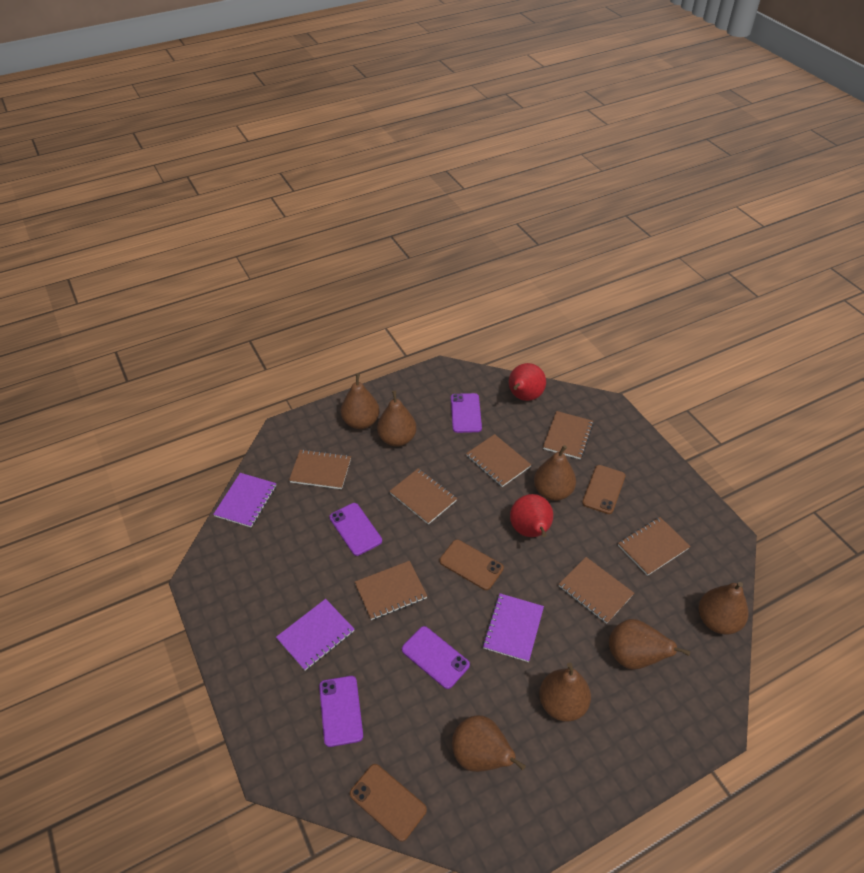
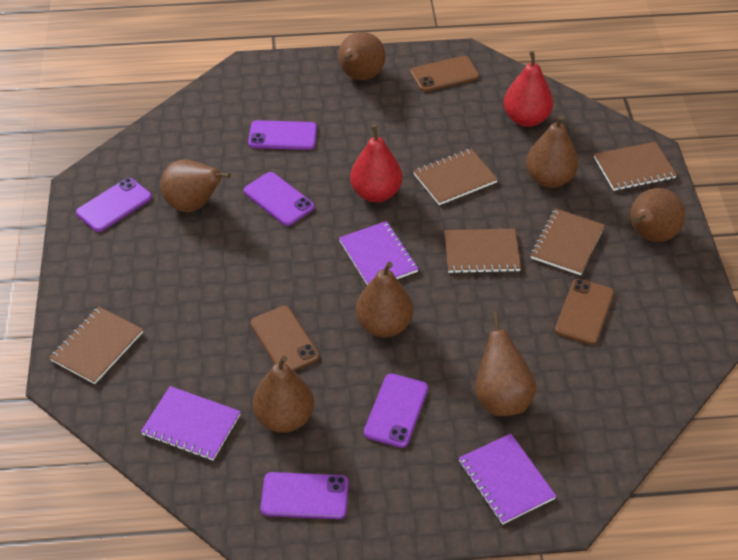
brown notebook: 7 -> 5
purple phone: 4 -> 5

